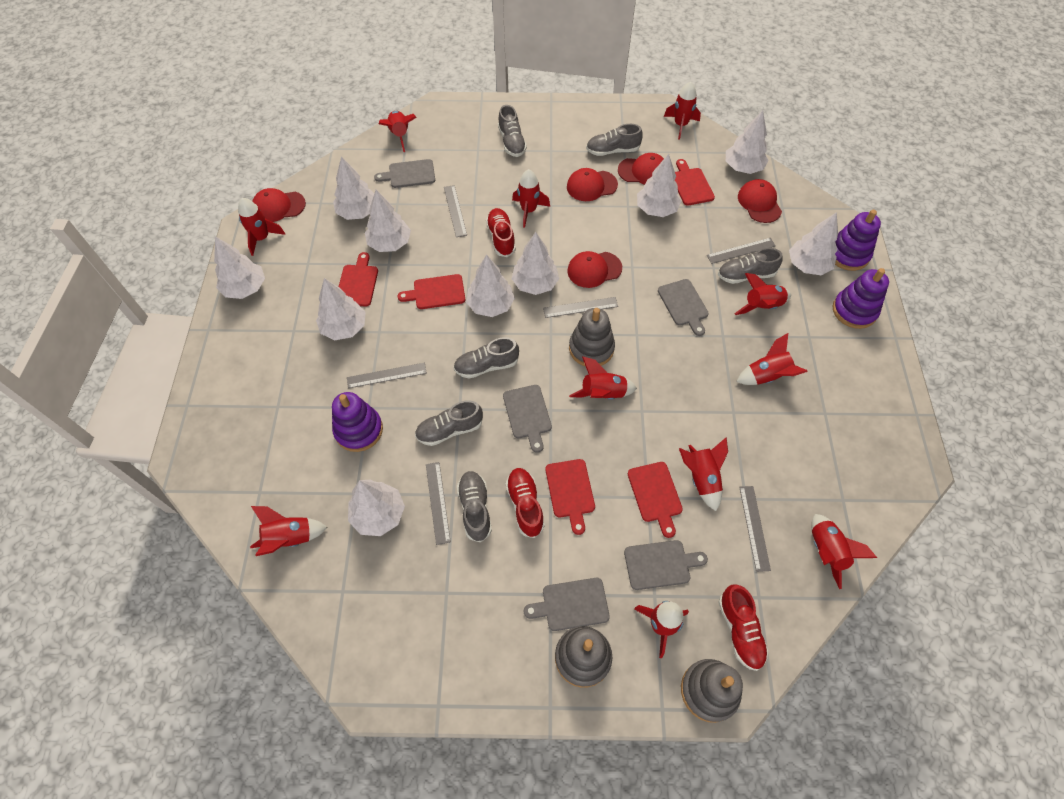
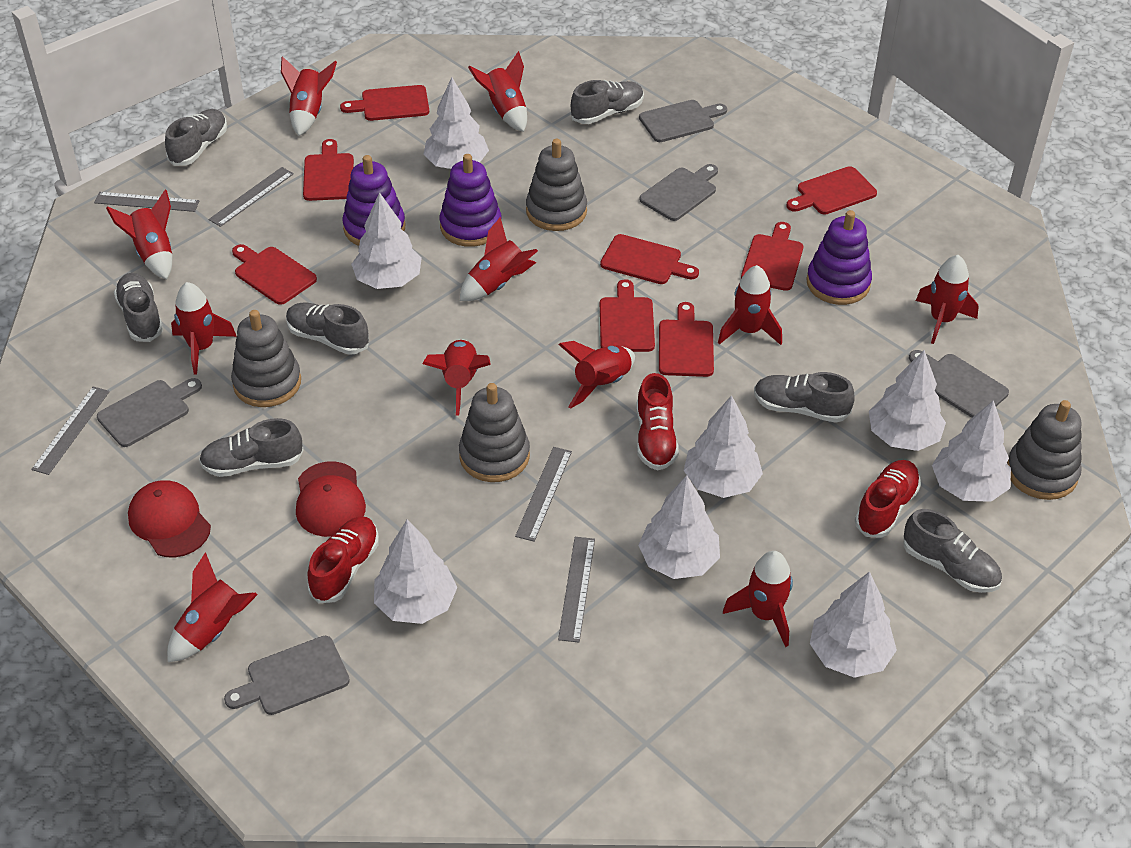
grey ruler: 6 -> 5
grey shoe: 6 -> 7
grey stacking toy: 3 -> 4
red cap: 5 -> 2
red cutting board: 5 -> 8
white tree: 10 -> 8

